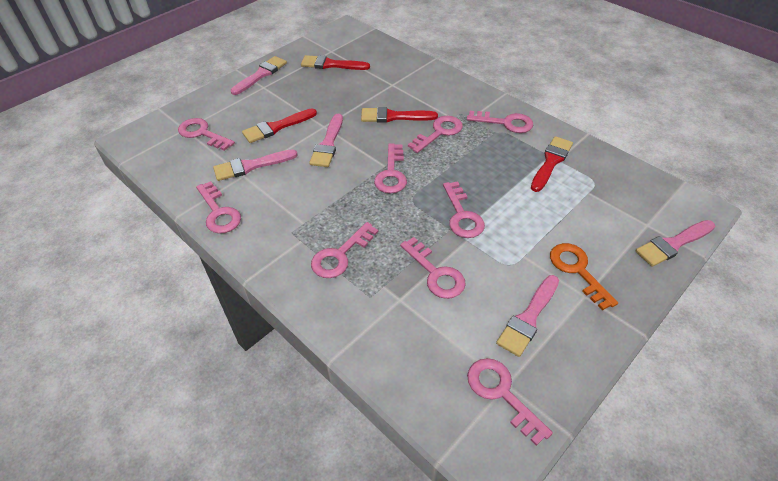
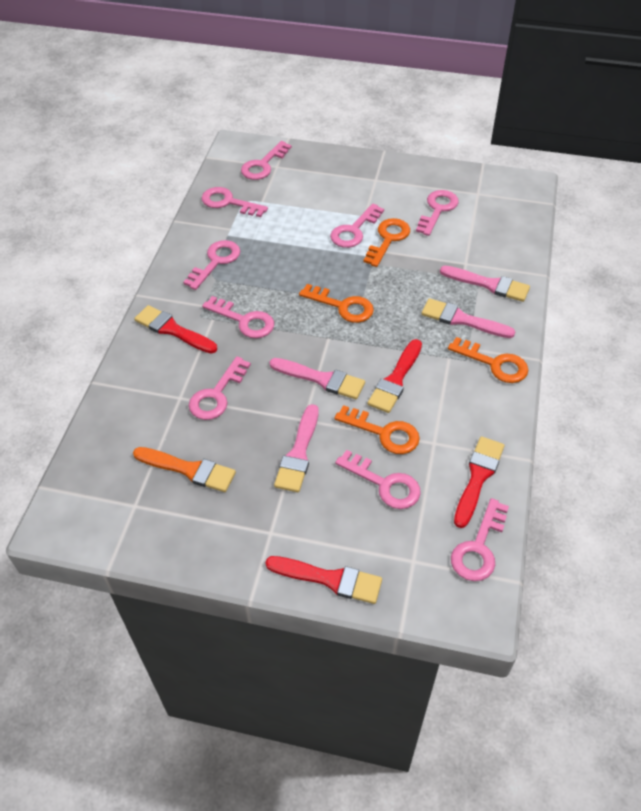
orange brush: 0 -> 1
orange key: 1 -> 4
pink brush: 5 -> 4

